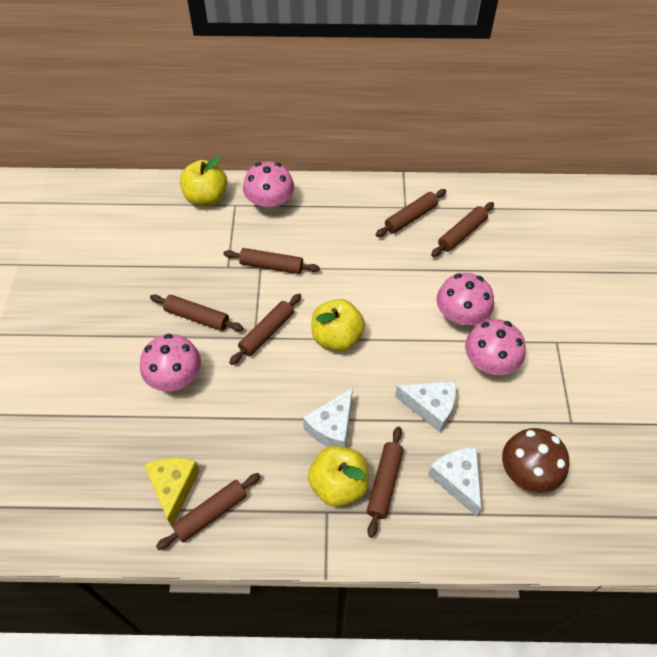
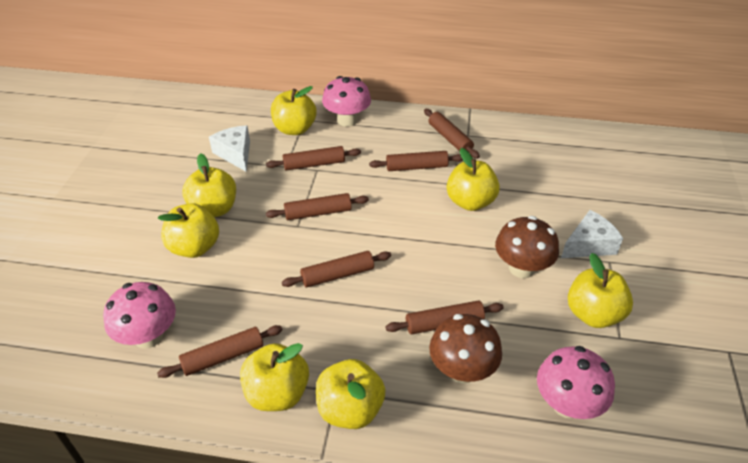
brown mushroom: 1 -> 2
pink mushroom: 4 -> 3
white cheese: 3 -> 2
yellow apple: 3 -> 7
yellow cheese: 1 -> 0

